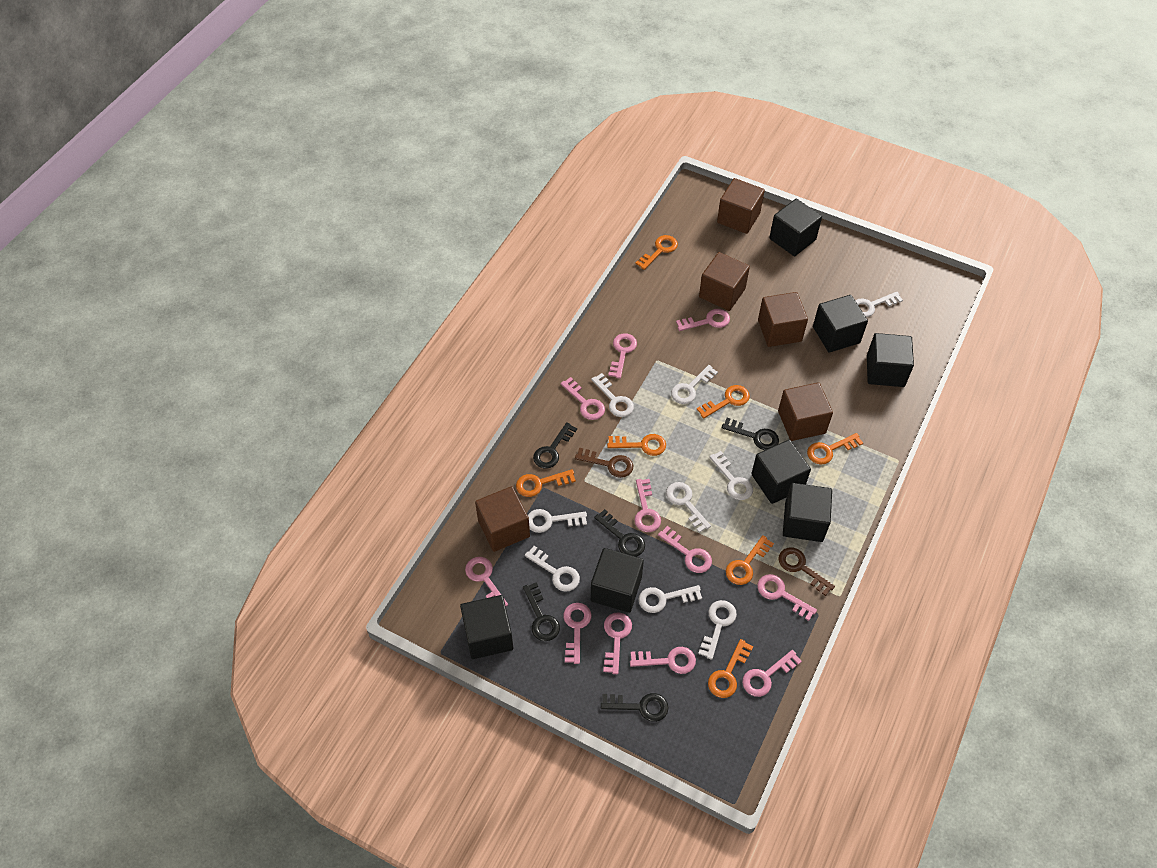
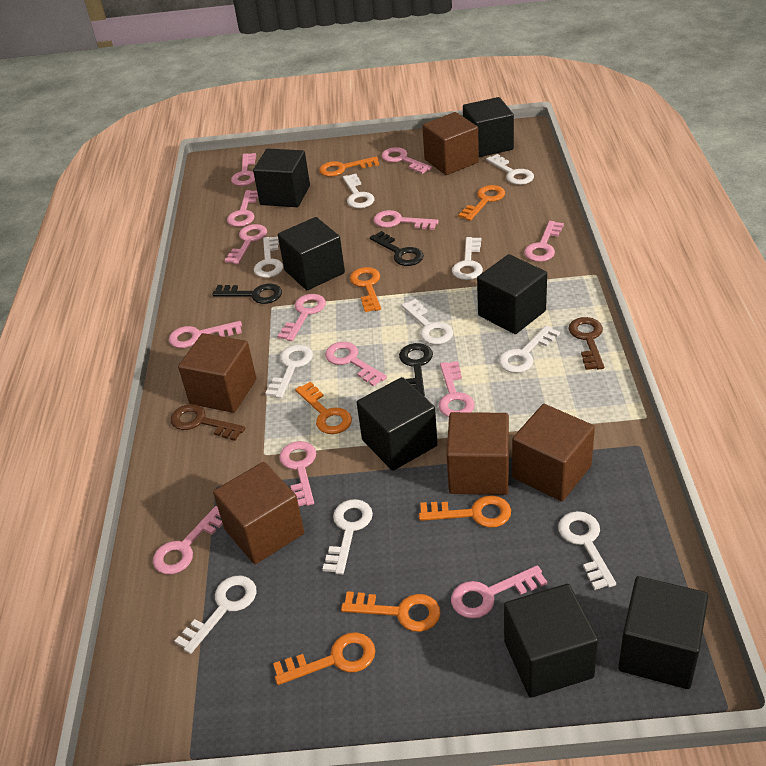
black key: 5 -> 3
pink key: 11 -> 13
white key: 9 -> 10

